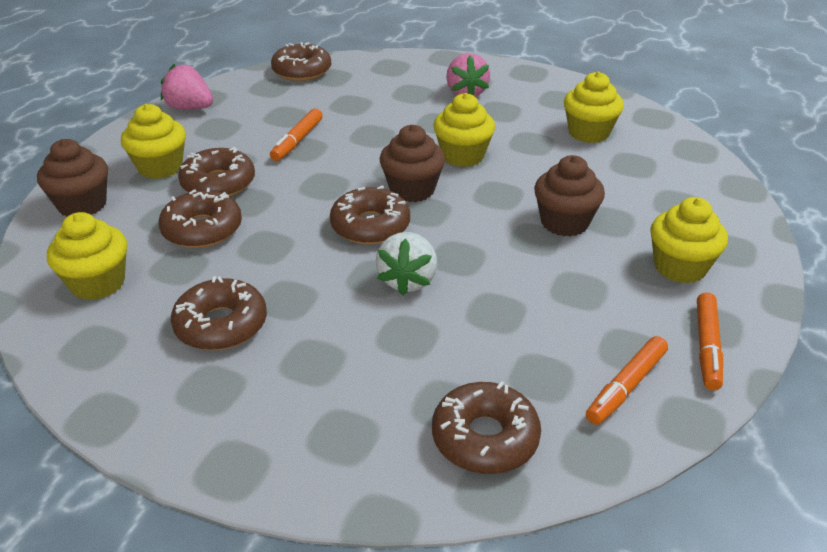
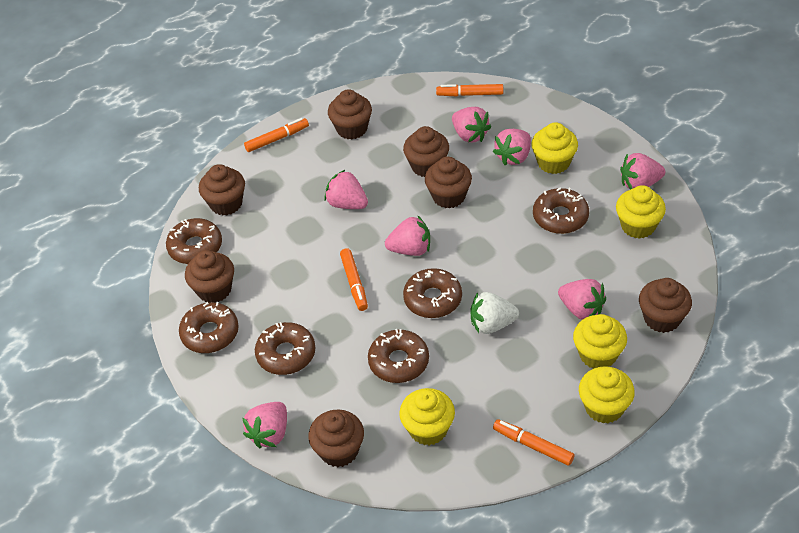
brown cupcake: 3 -> 7
orange marker: 3 -> 4
pink strawberry: 2 -> 7

